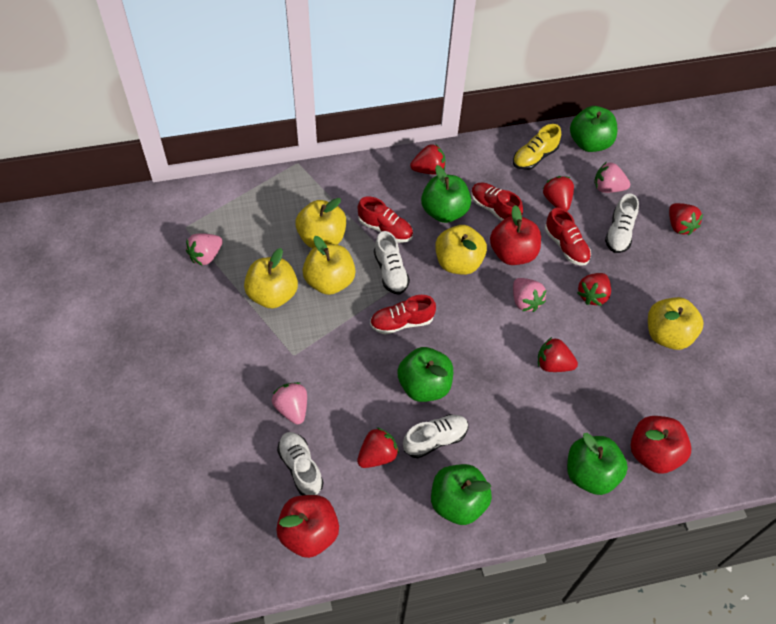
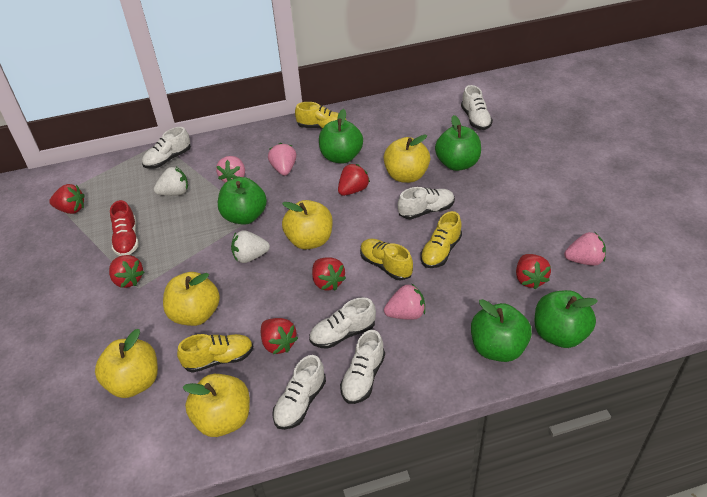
red apple: 3 -> 0
red shoe: 4 -> 1
white shoe: 4 -> 6
white strawberry: 0 -> 2
yellow shoe: 1 -> 4

